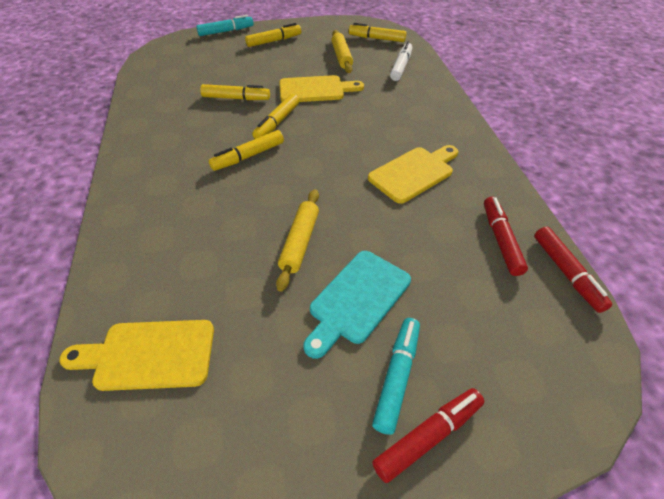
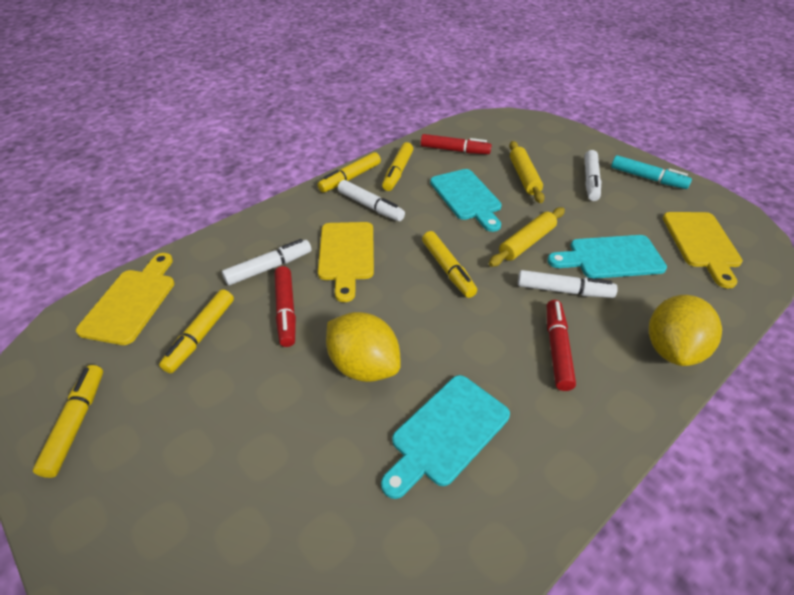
turquoise cutting board: 1 -> 3
turquoise marker: 2 -> 1
white marker: 1 -> 4
yellow lemon: 0 -> 2

